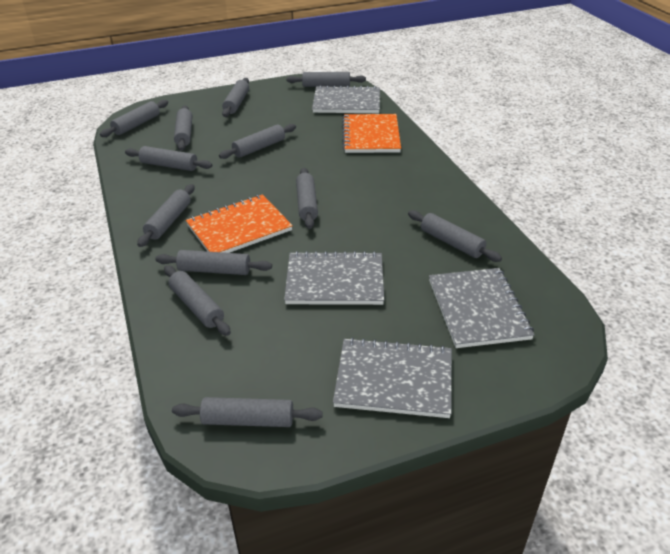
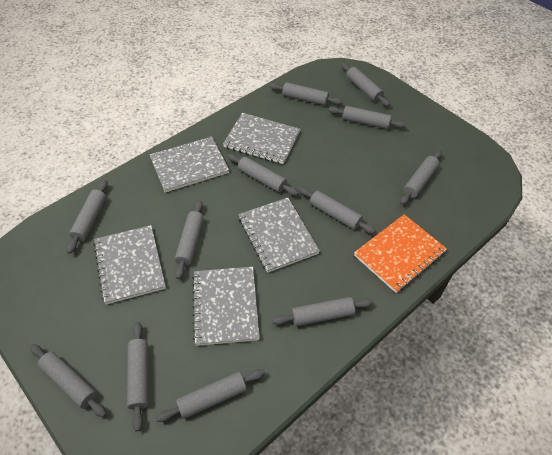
grey notebook: 4 -> 5
orange notebook: 2 -> 1

